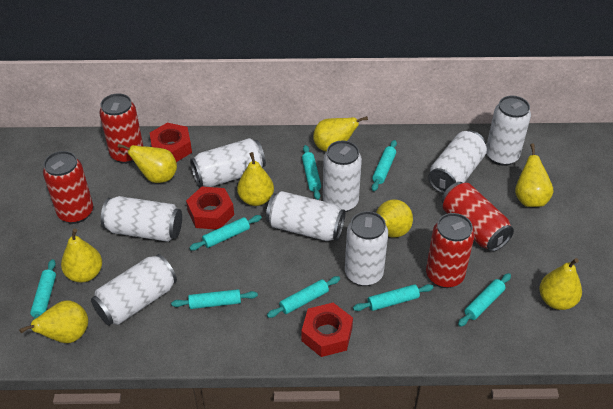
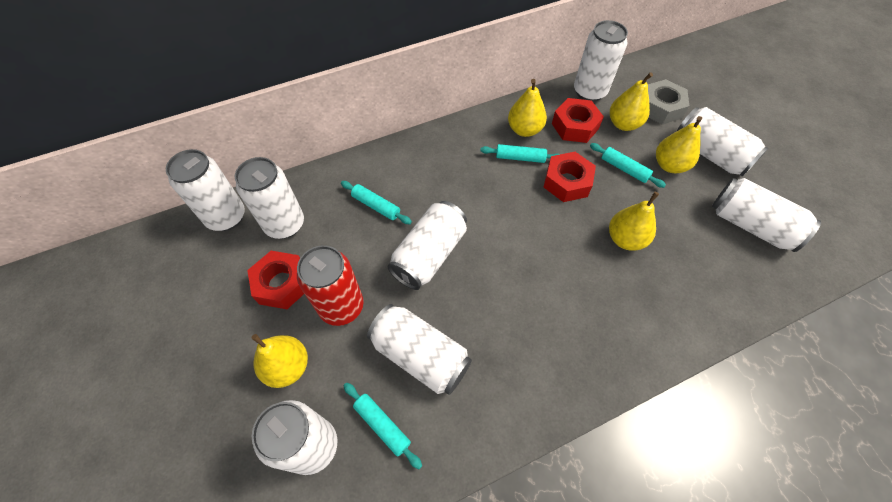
grey nut: 0 -> 1
red can: 4 -> 1
turquoise rolling pin: 8 -> 4
yellow pear: 8 -> 5

